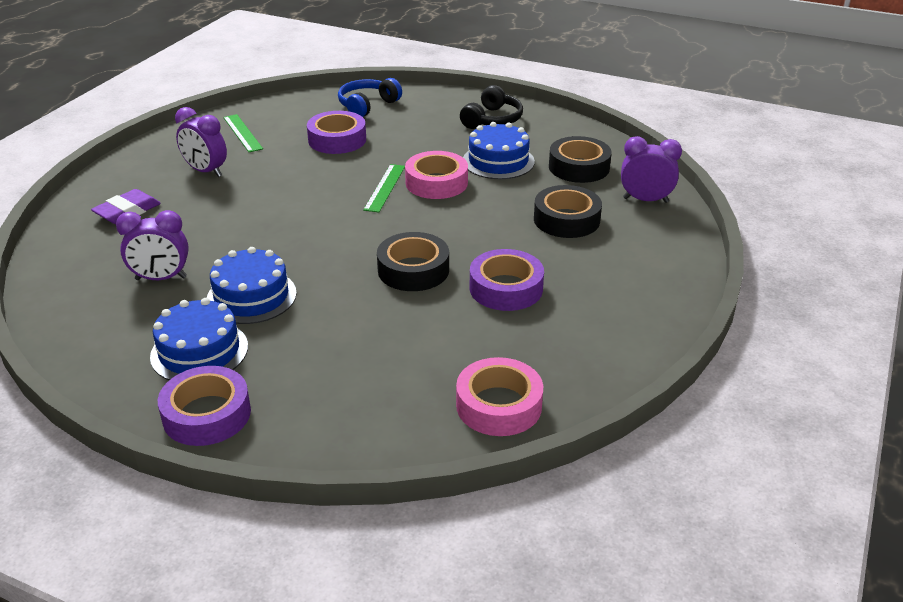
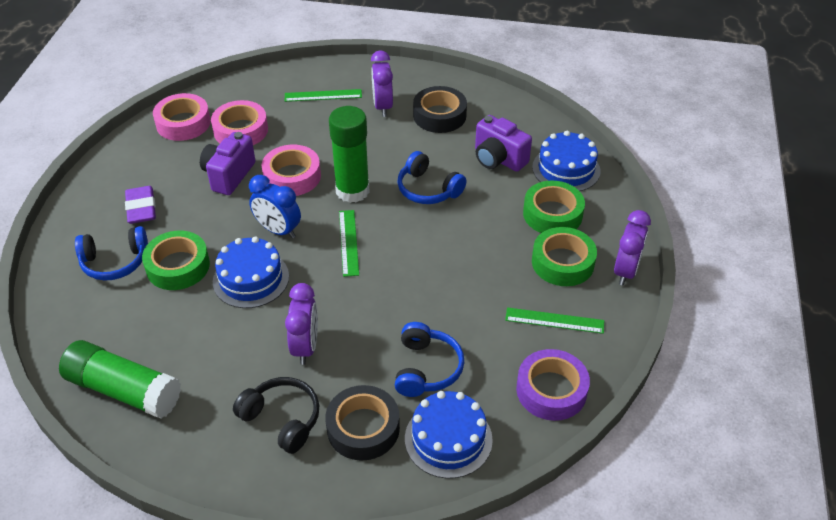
black tape: 3 -> 2
blue clock: 0 -> 1
blue headphones: 1 -> 3
green glue stick: 0 -> 2
green ruler: 2 -> 3
green tape: 0 -> 3
pink tape: 2 -> 3
purple camera: 0 -> 2
purple tape: 3 -> 1

